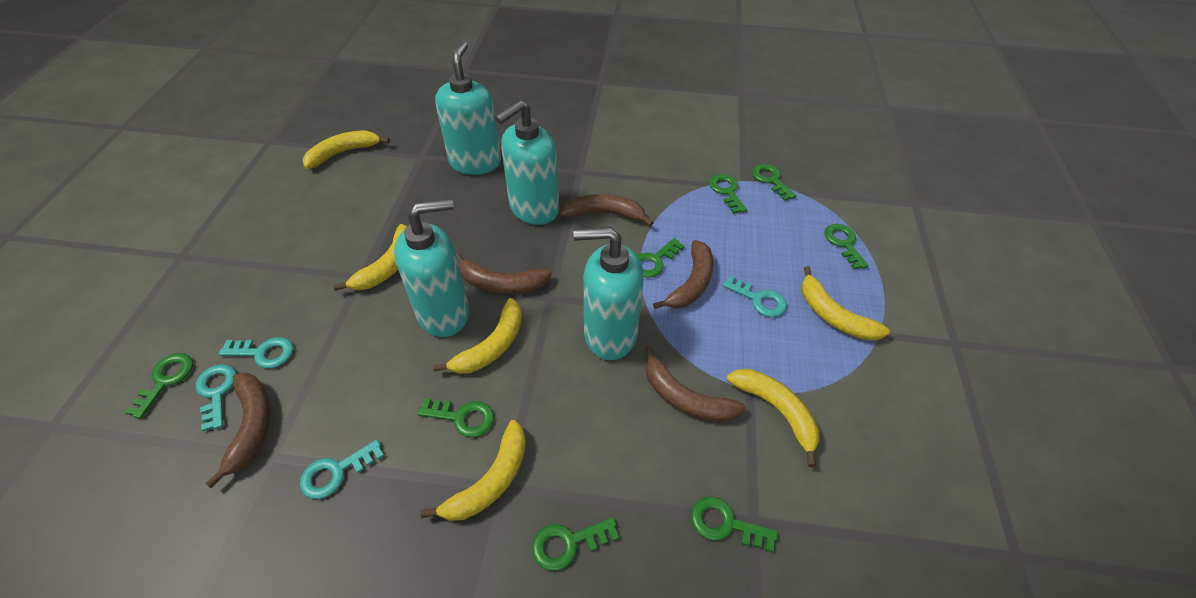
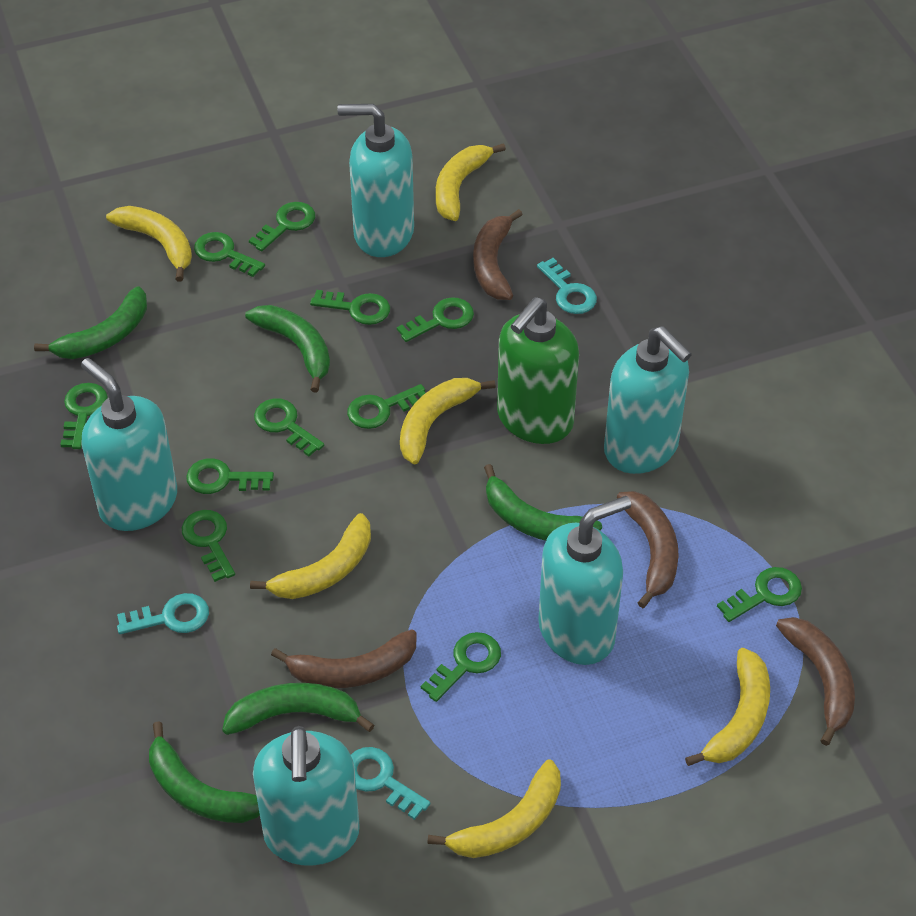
brown banana: 5 -> 4
green banana: 0 -> 5
green key: 8 -> 11
green soap dispenser: 0 -> 1
turquoise key: 4 -> 3
turquoise soap dispenser: 4 -> 5

